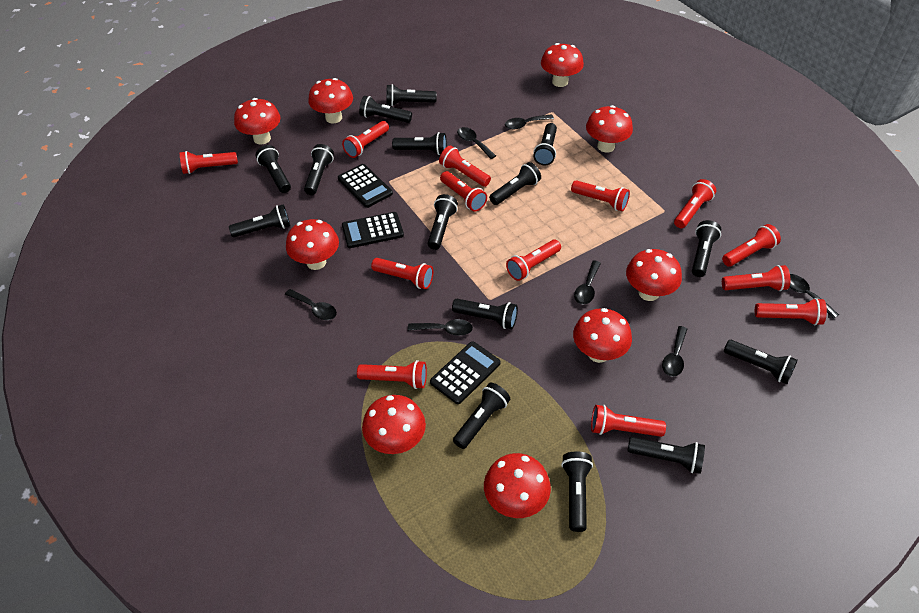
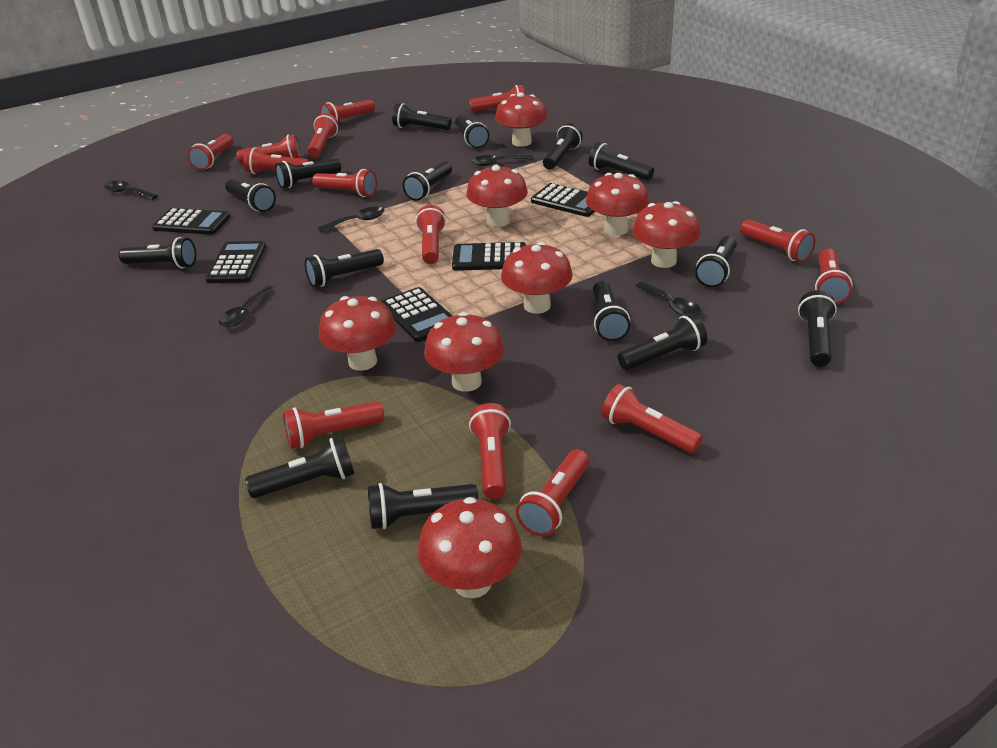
black calculator: 3 -> 5
black spoon: 7 -> 5
red flashlight: 13 -> 14
red mushroom: 9 -> 8

